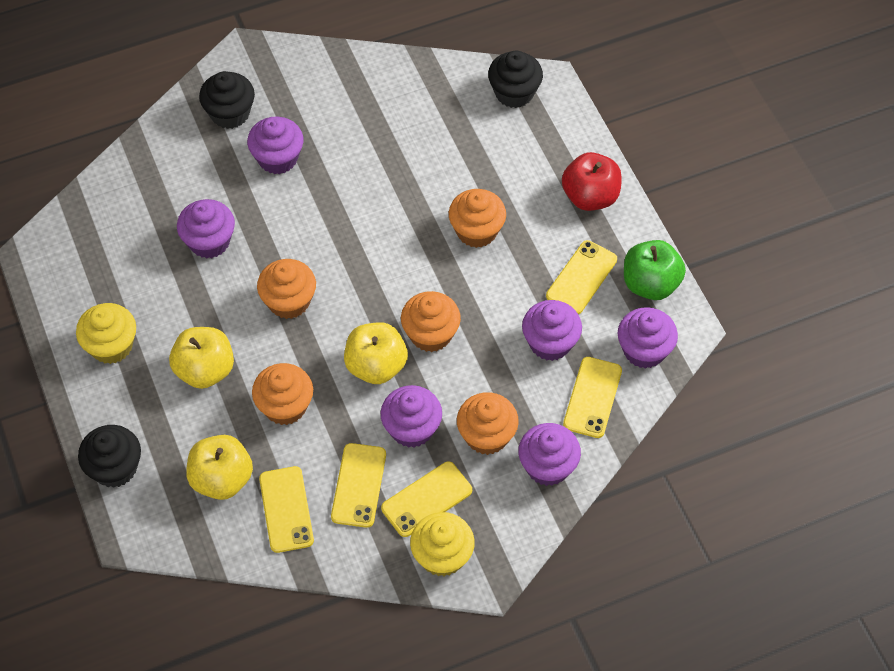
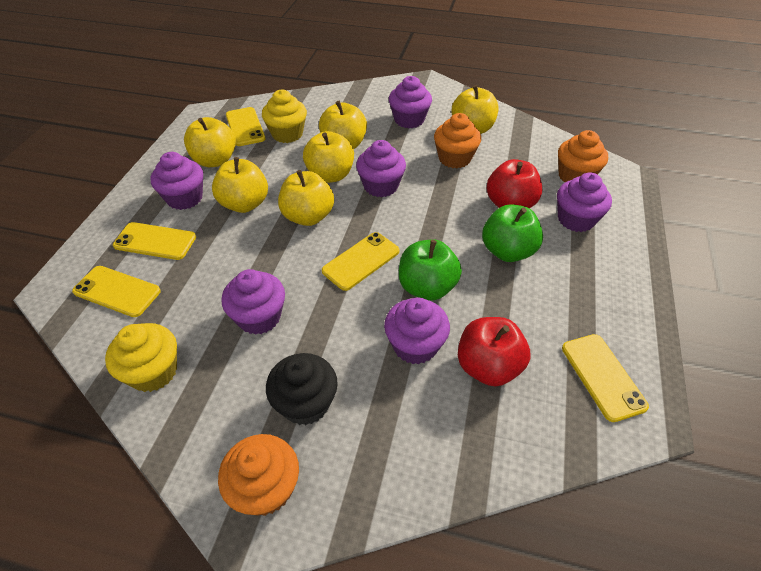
black cupcake: 3 -> 1
green apple: 1 -> 2
orange cupcake: 5 -> 3
red apple: 1 -> 2
yellow apple: 3 -> 6

